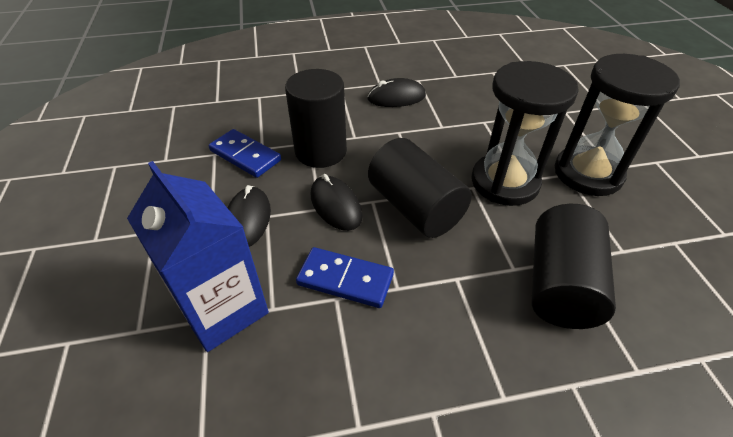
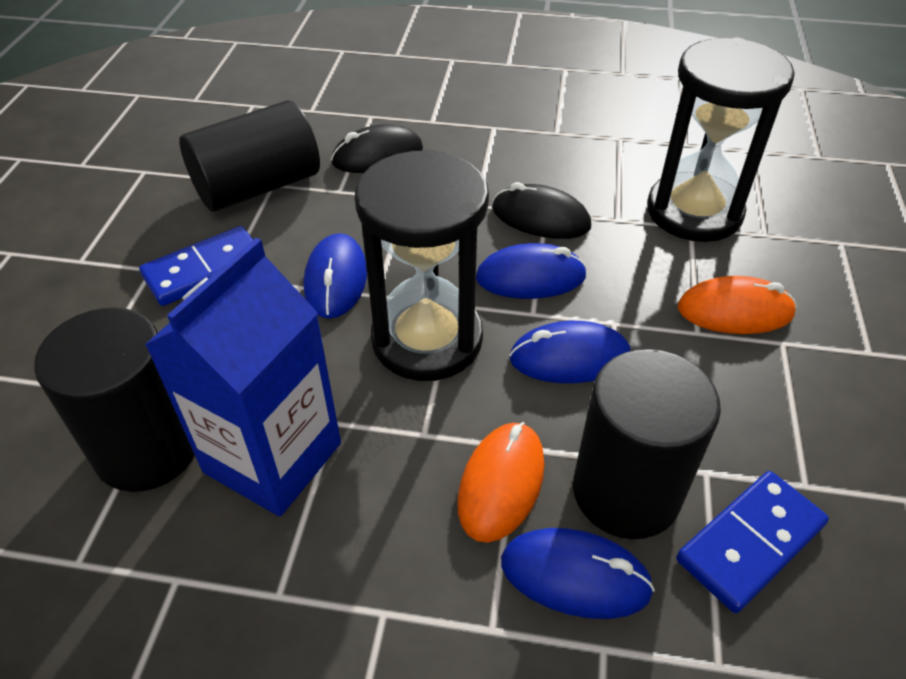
black mouse: 3 -> 2
blue mouse: 0 -> 4
orange mouse: 0 -> 2

